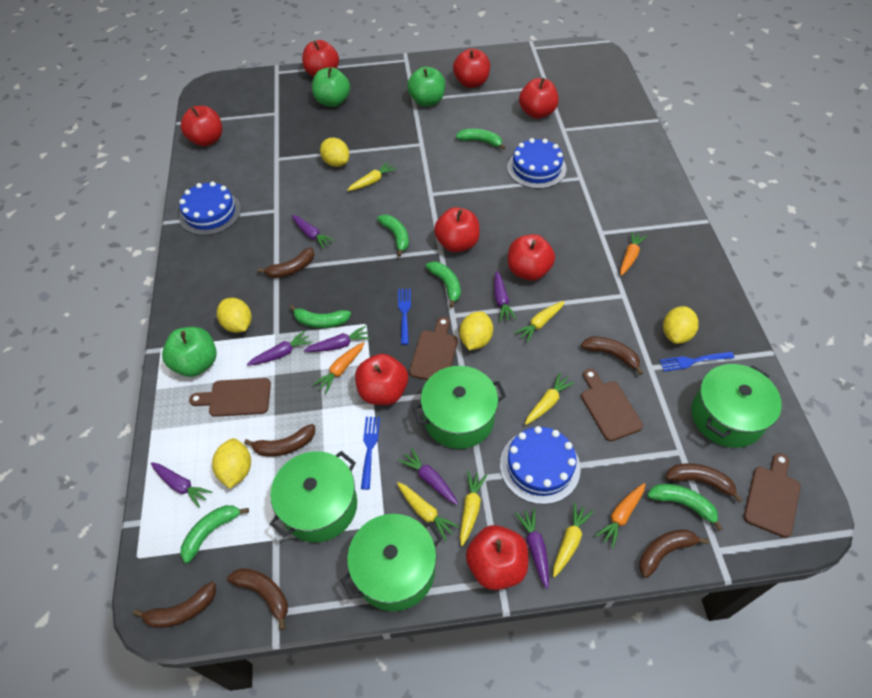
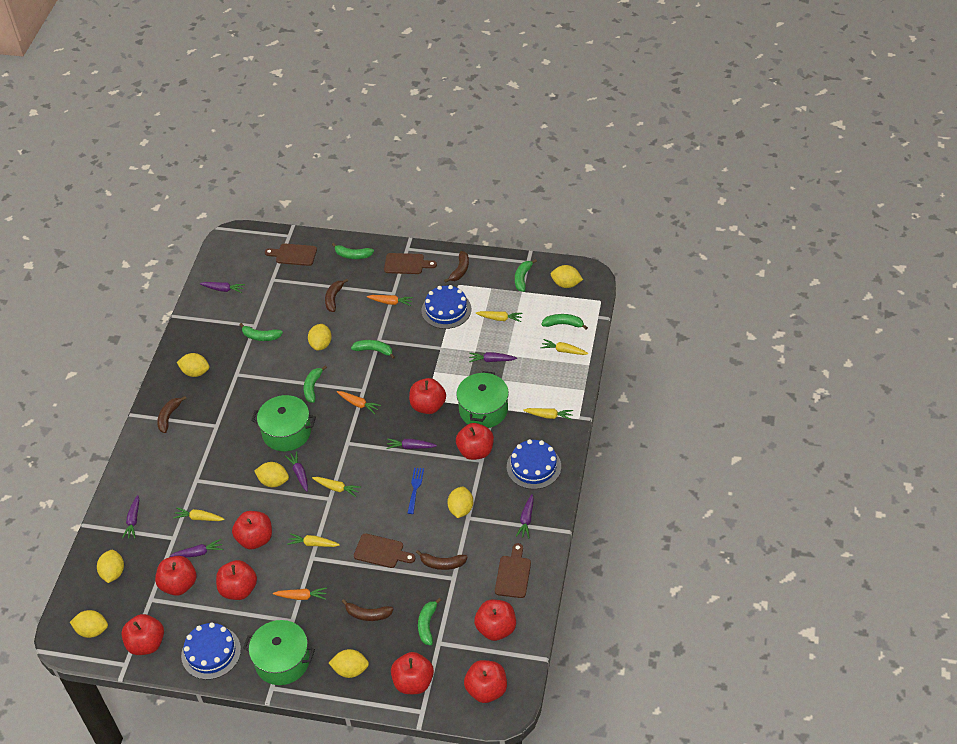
blue fork: 3 -> 1
brown banana: 7 -> 5
green apple: 3 -> 0
green banana: 6 -> 7
green pot: 4 -> 3
red apple: 8 -> 9
yellow lemon: 5 -> 8

